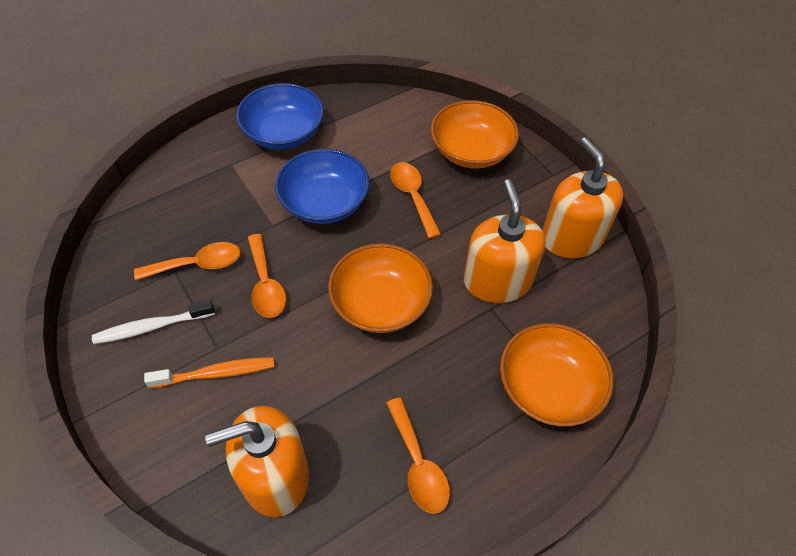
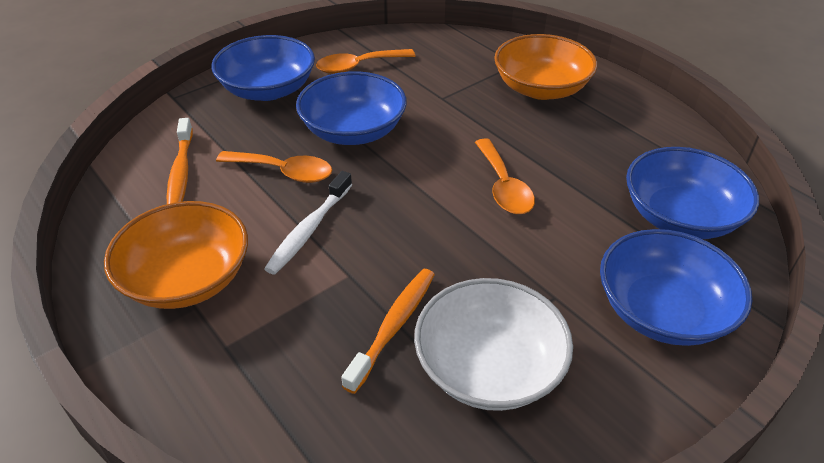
blue bowl: 2 -> 4
orange bowl: 3 -> 2
orange soap dispenser: 3 -> 0
orange spoon: 4 -> 3
orange toothbrush: 1 -> 2
white bowl: 0 -> 1

